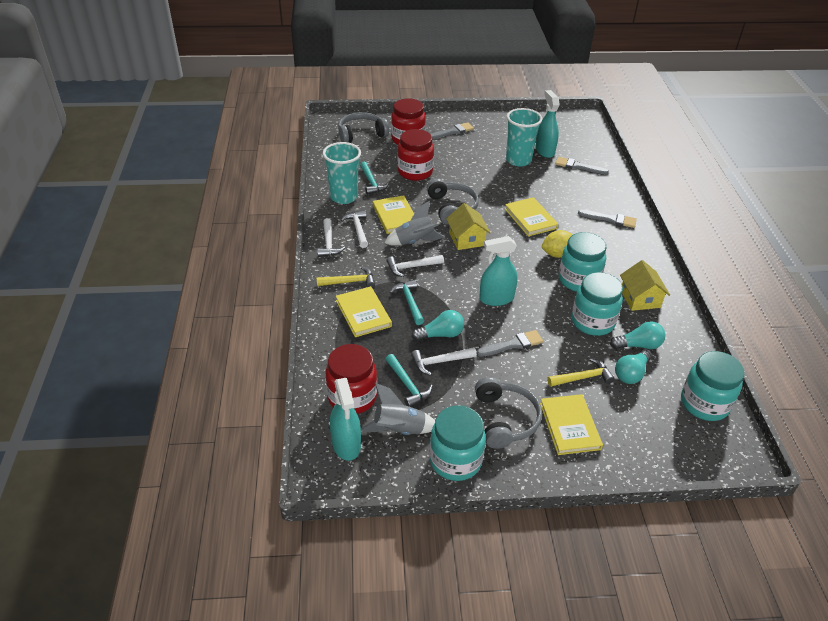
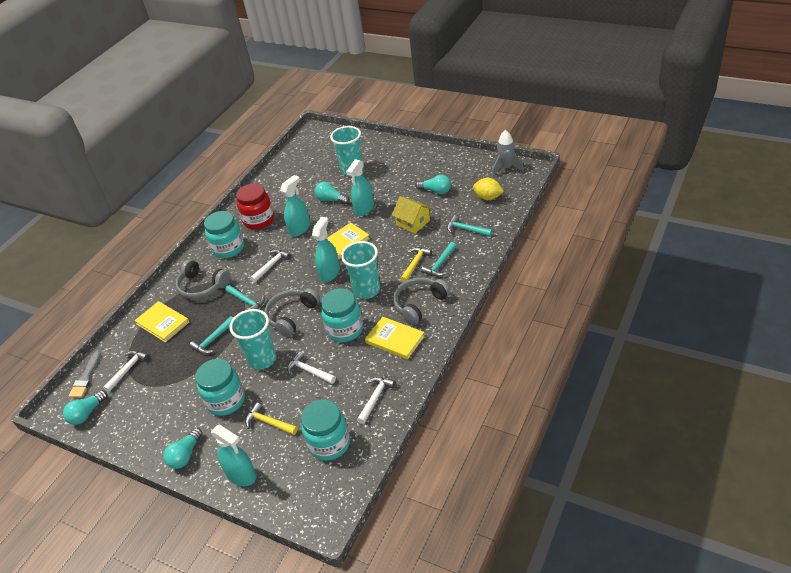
grey brush: 4 -> 1
grey rocket: 2 -> 1
red jar: 3 -> 1
turquoise cup: 2 -> 3
turquoise hammer: 3 -> 4
turquoise light bulb: 3 -> 4
turquoise spray bottle: 3 -> 4
yellow book: 4 -> 3
yellow house: 2 -> 1

